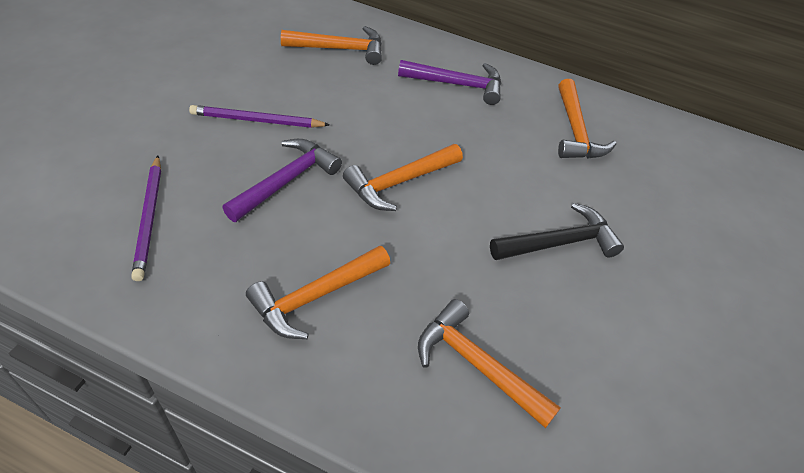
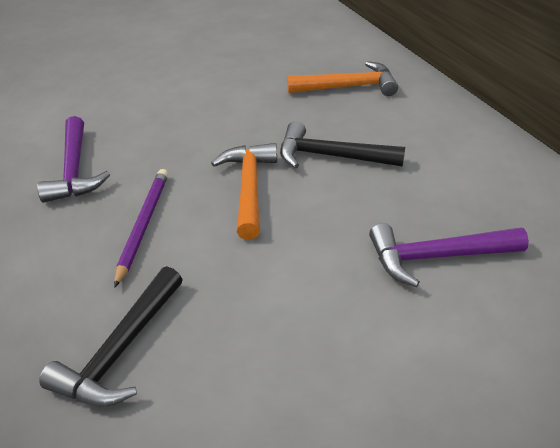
black hammer: 1 -> 2
orange hammer: 5 -> 2
purple pencil: 2 -> 1

